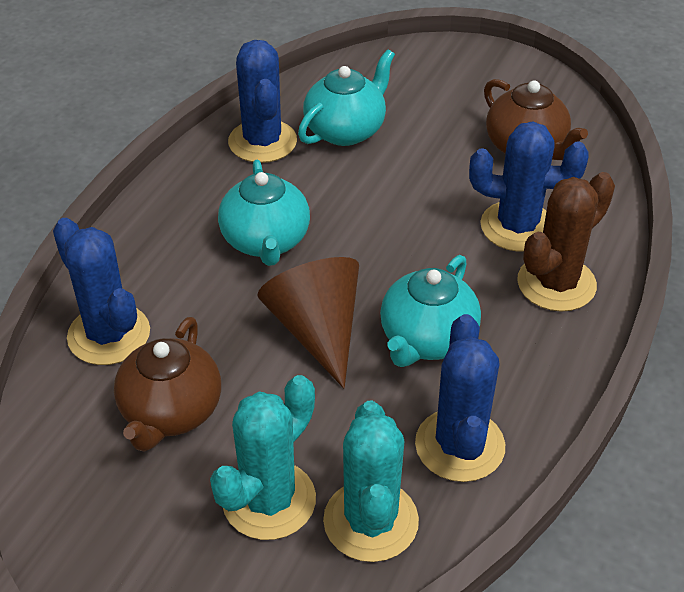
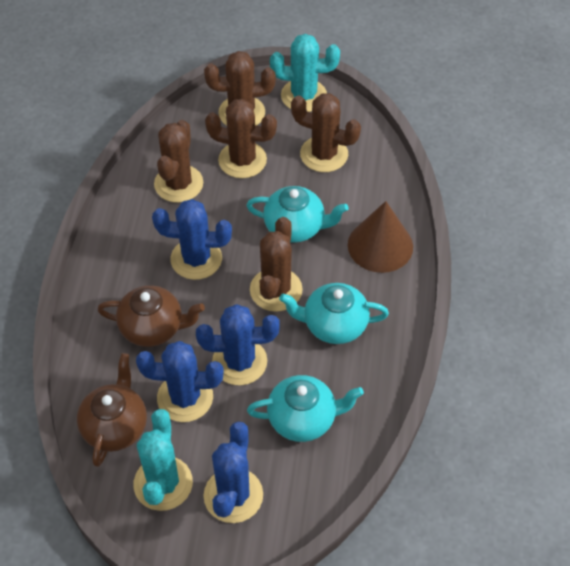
brown cactus: 1 -> 5

